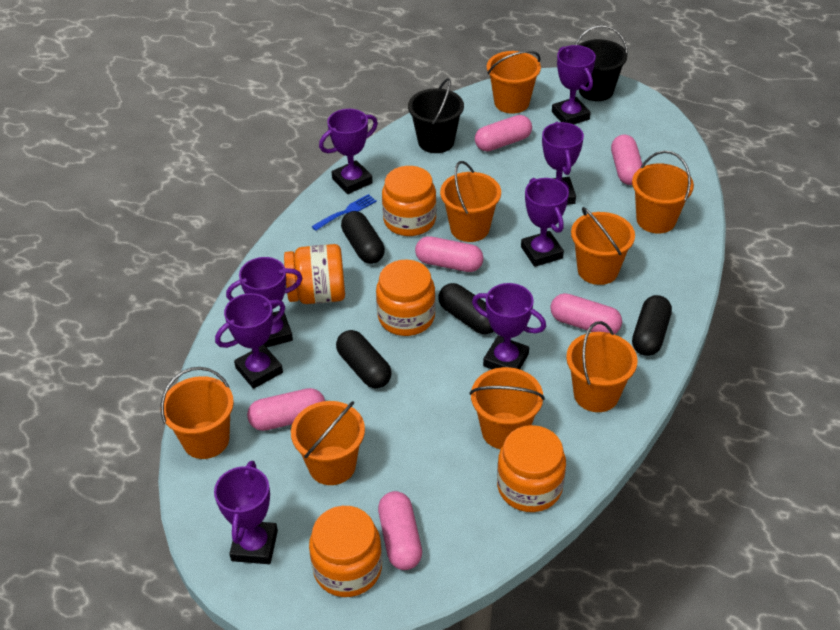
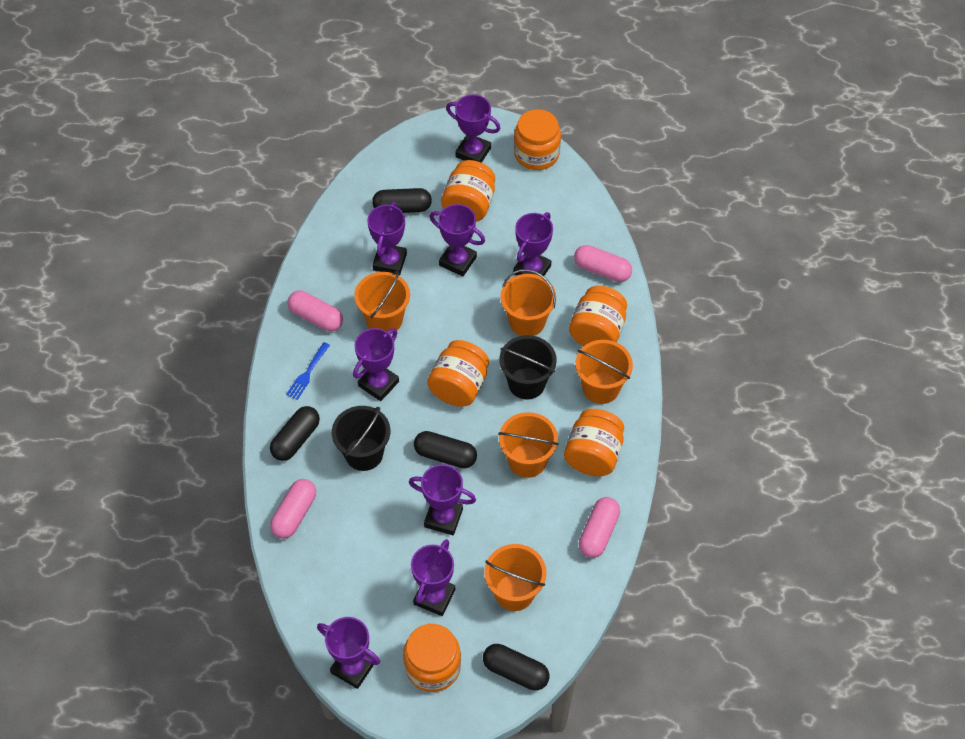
orange bucket: 8 -> 5
orange jar: 5 -> 6
pink capsule: 6 -> 4

